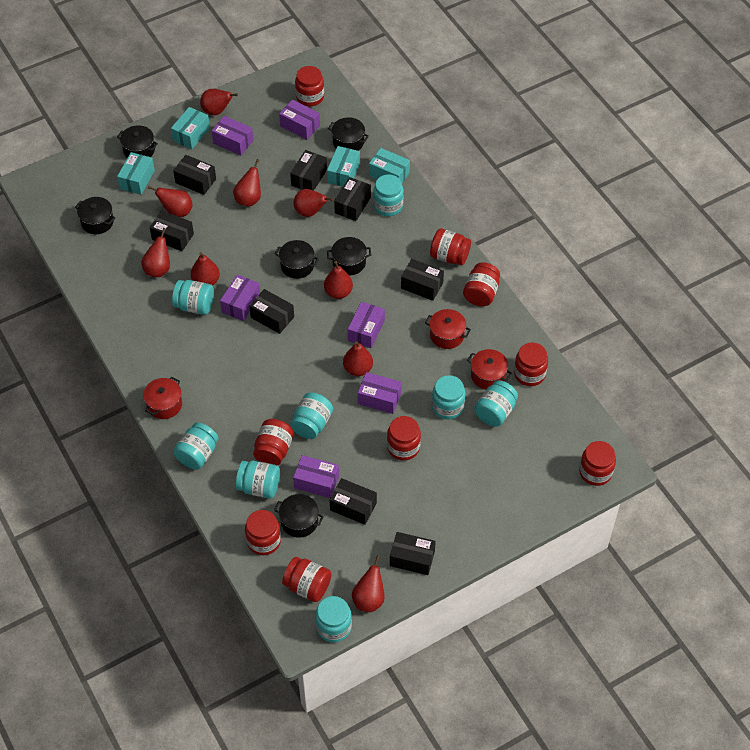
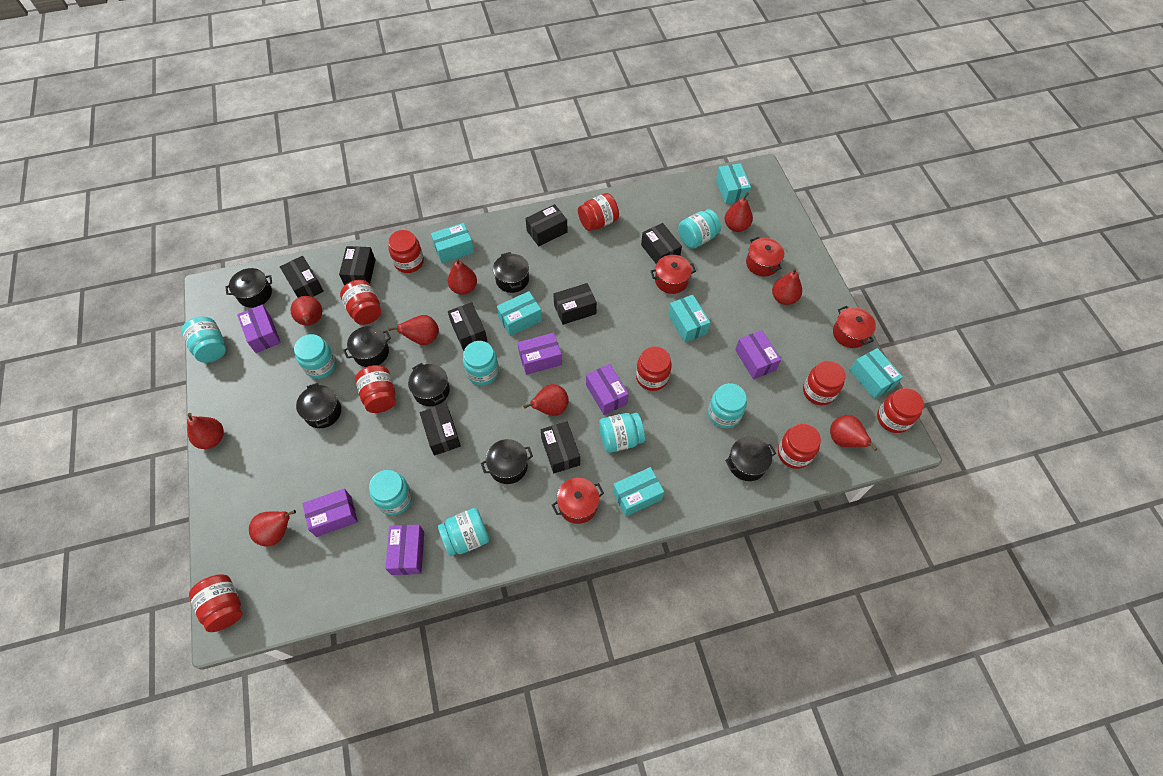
black pot: 6 -> 7
red pot: 3 -> 4
turquoise box: 4 -> 6

